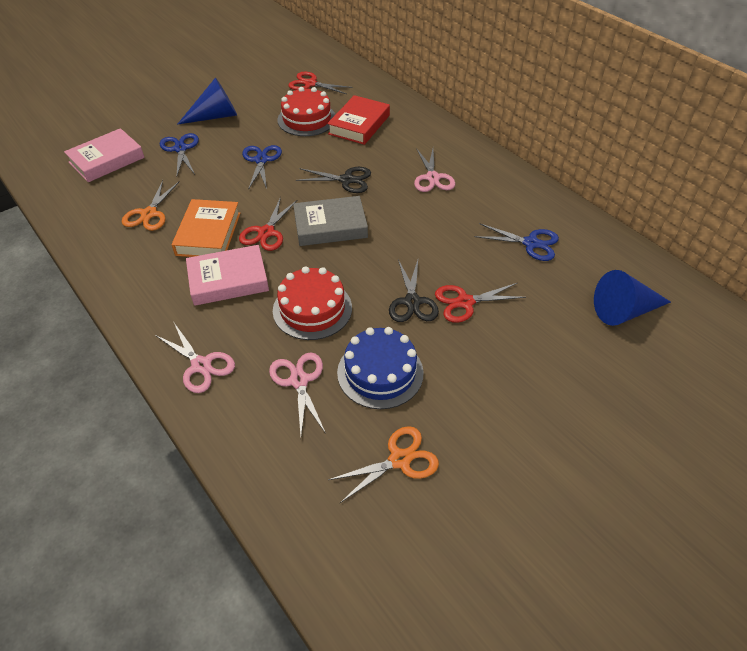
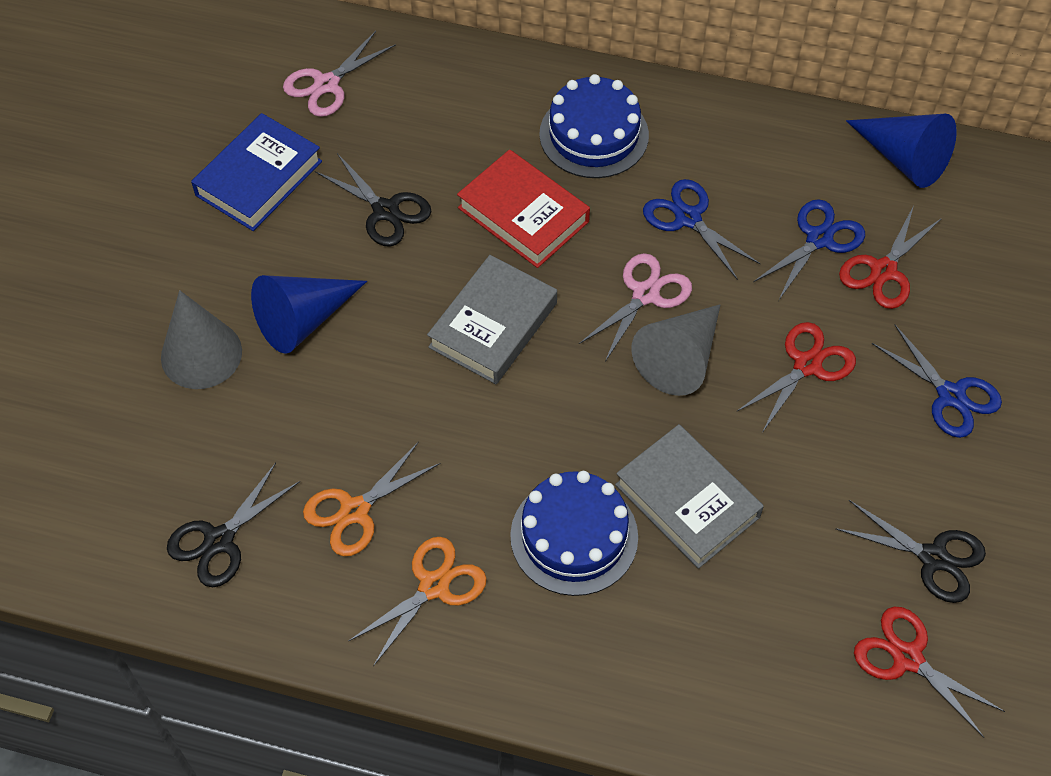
black scissors: 2 -> 3
blue book: 0 -> 1
blue cake: 1 -> 2
grey book: 1 -> 2
grey cone: 0 -> 2
orange book: 1 -> 0
pink book: 2 -> 0
pink scissors: 3 -> 2
red cake: 2 -> 0

